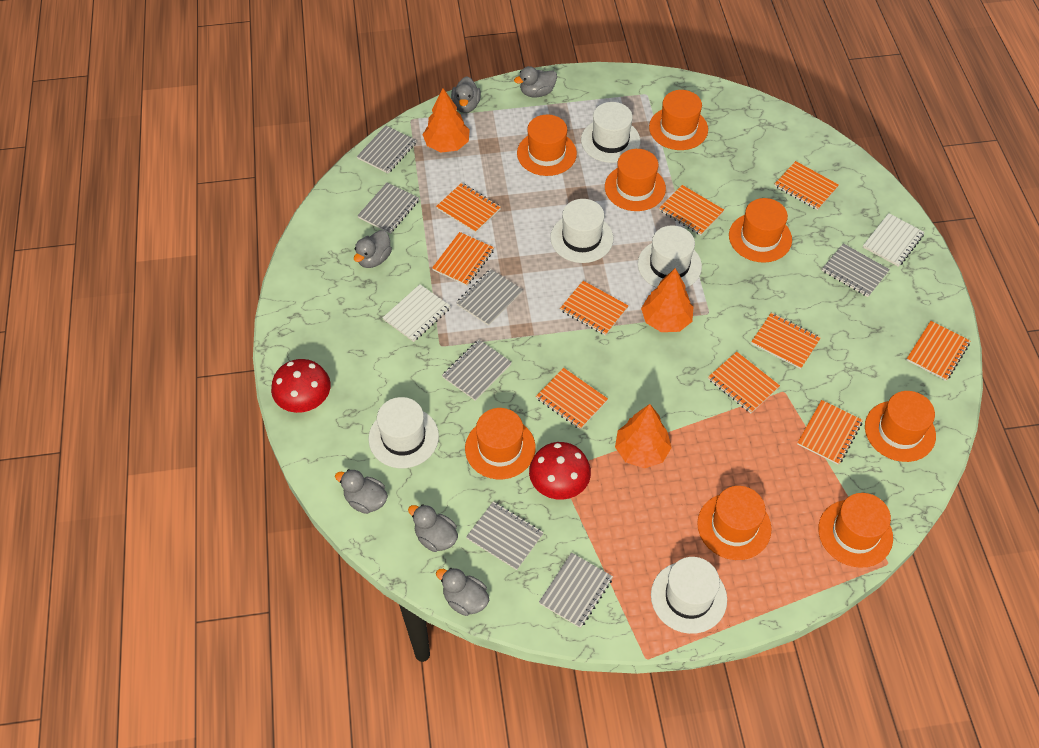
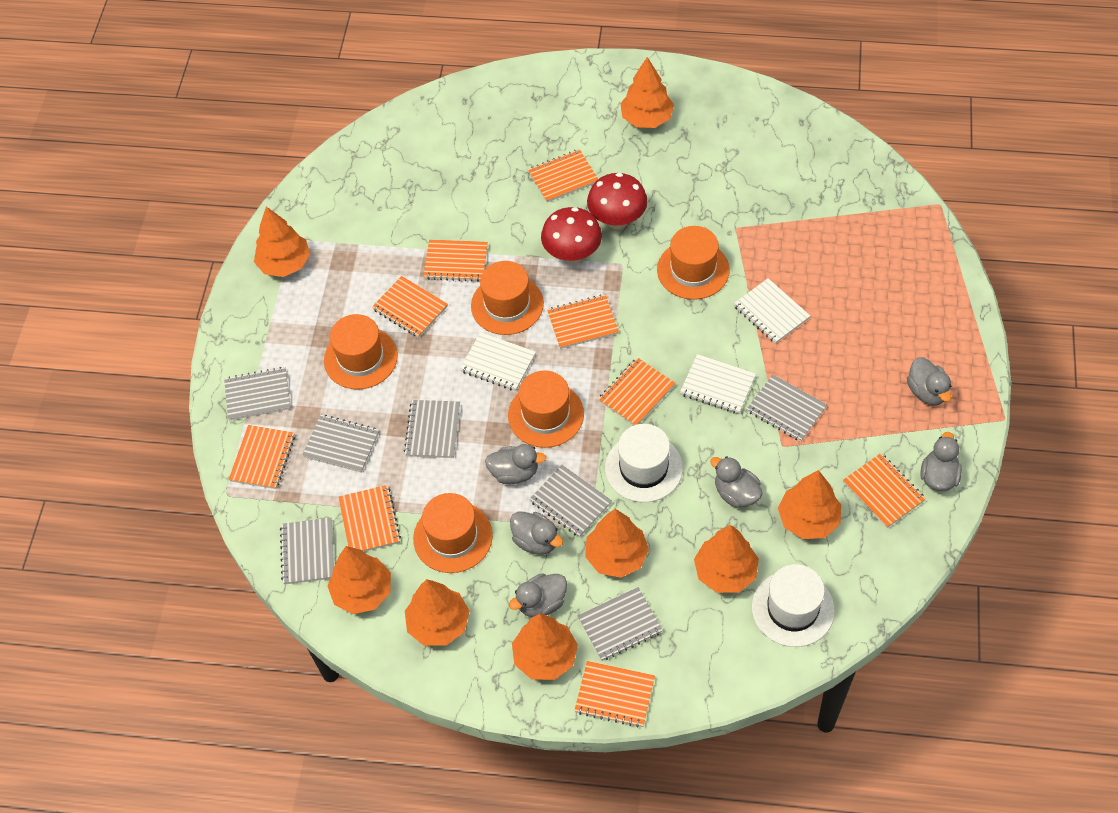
orange hat: 8 -> 5
orange notebook: 10 -> 9
orange tree: 3 -> 8
white hat: 5 -> 2
white notebook: 2 -> 3

